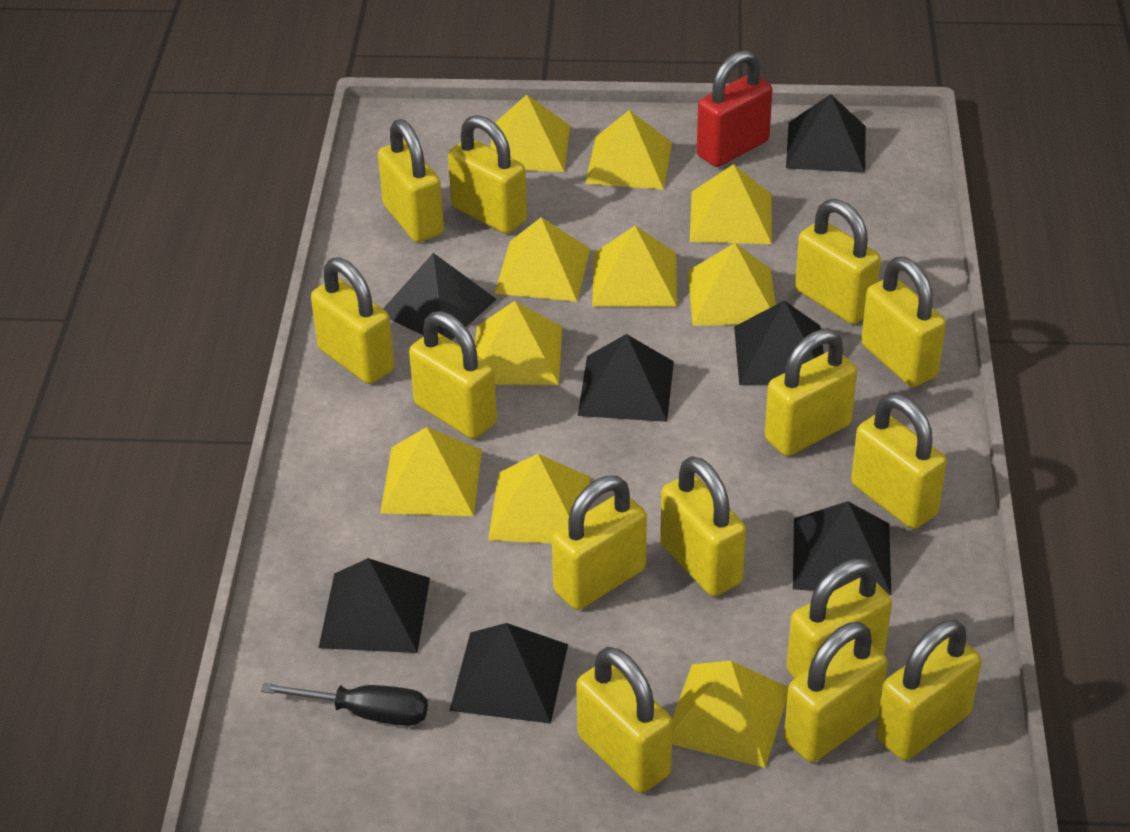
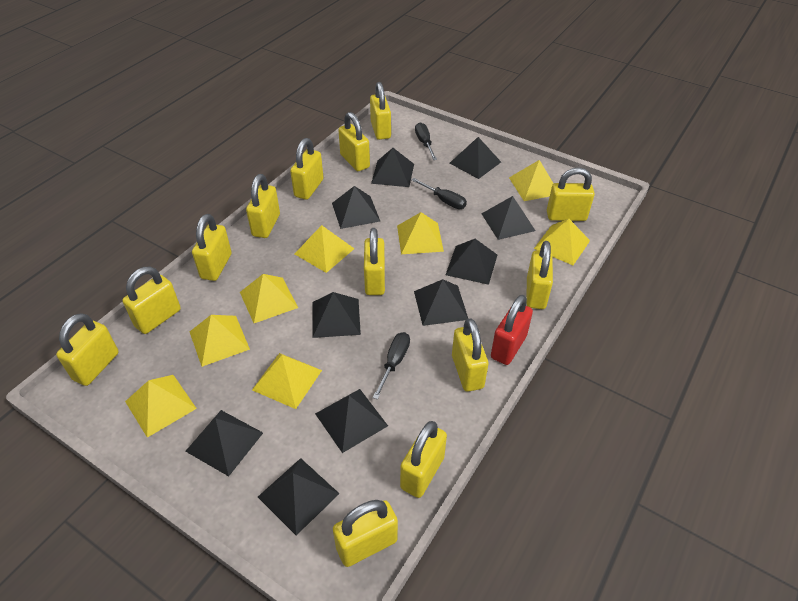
black pyramid: 7 -> 10
black screwdriver: 1 -> 3
yellow padlock: 14 -> 13
yellow pyramid: 10 -> 8

